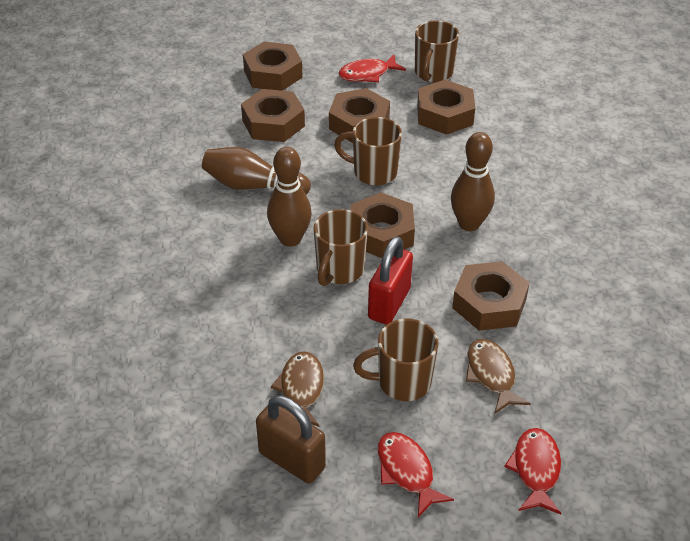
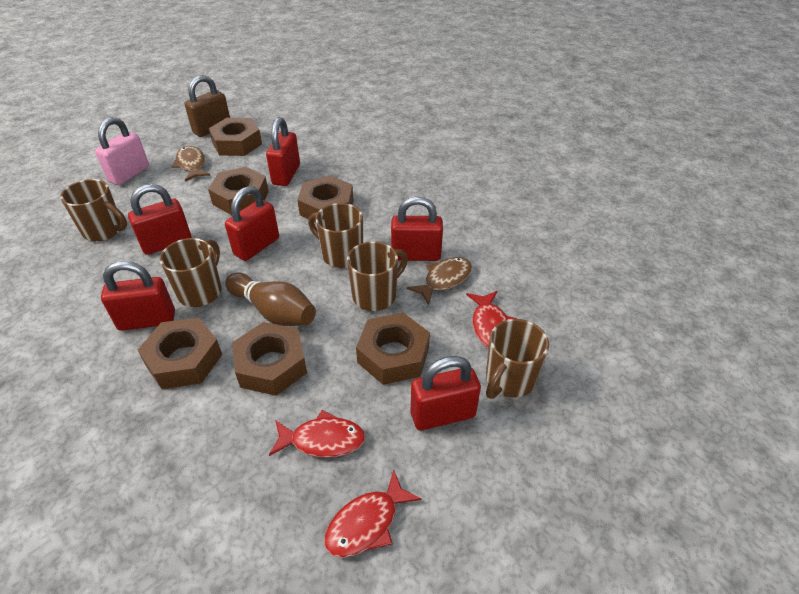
brown bowling pin: 3 -> 1
brown mug: 4 -> 5
pink padlock: 0 -> 1
red padlock: 1 -> 6

